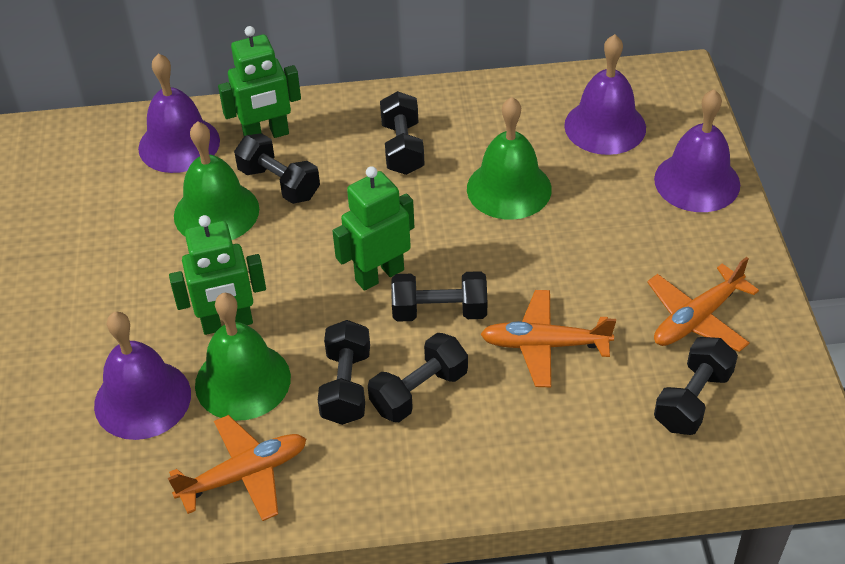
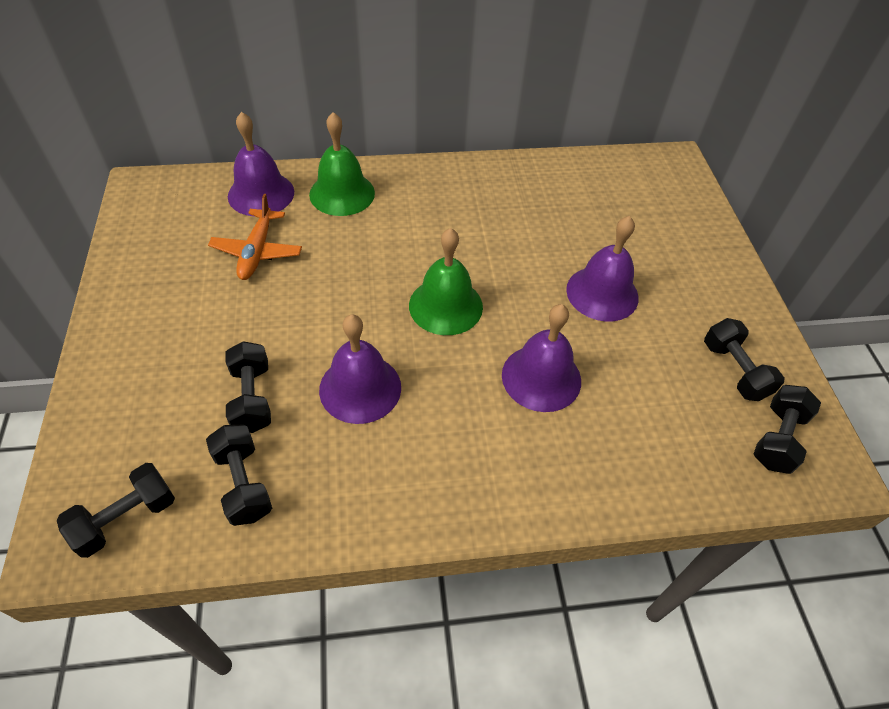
black dumbbell: 6 -> 5
green bell: 3 -> 2
green robot: 3 -> 0
orange plane: 3 -> 1

